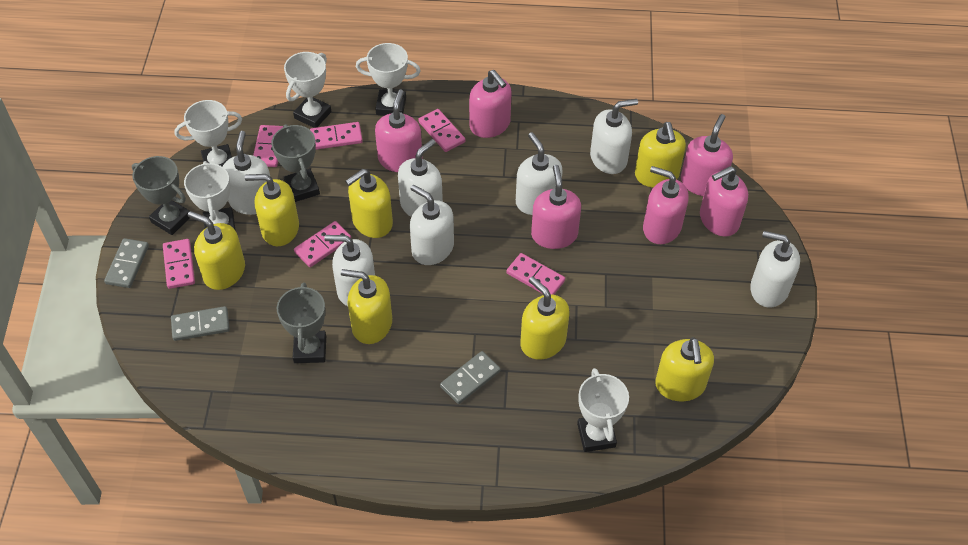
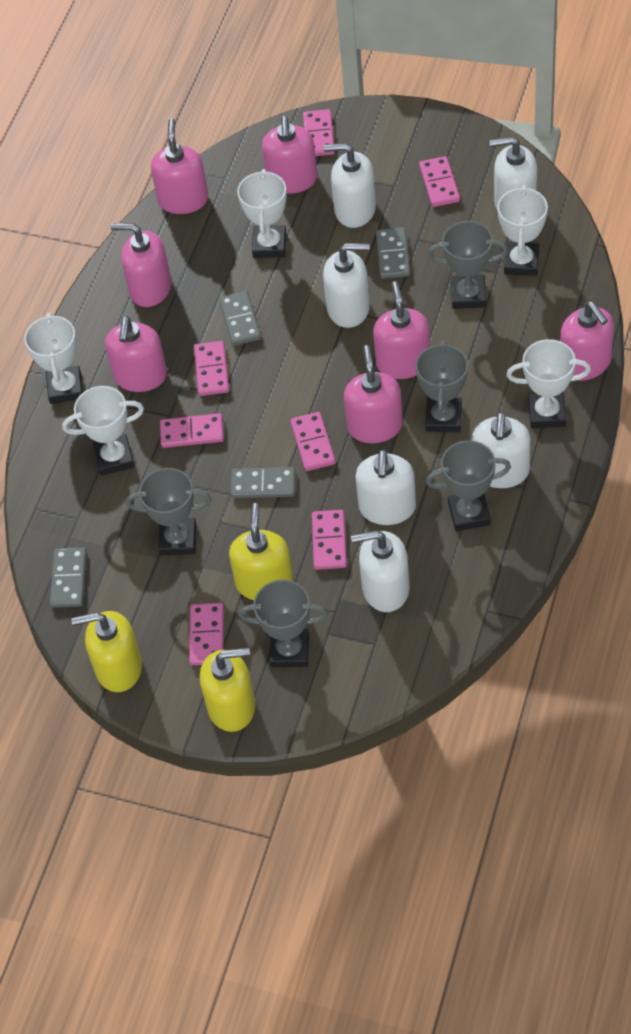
grey domino: 3 -> 4
grey trophy: 3 -> 5
pink domino: 6 -> 7
pink soap dispenser: 6 -> 7
white soap dispenser: 7 -> 6
yellow soap dispenser: 7 -> 3

